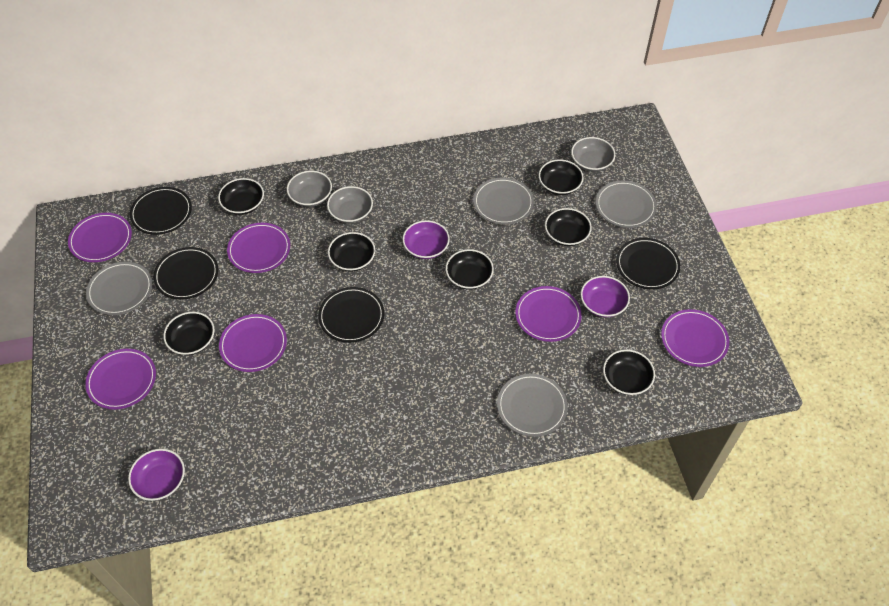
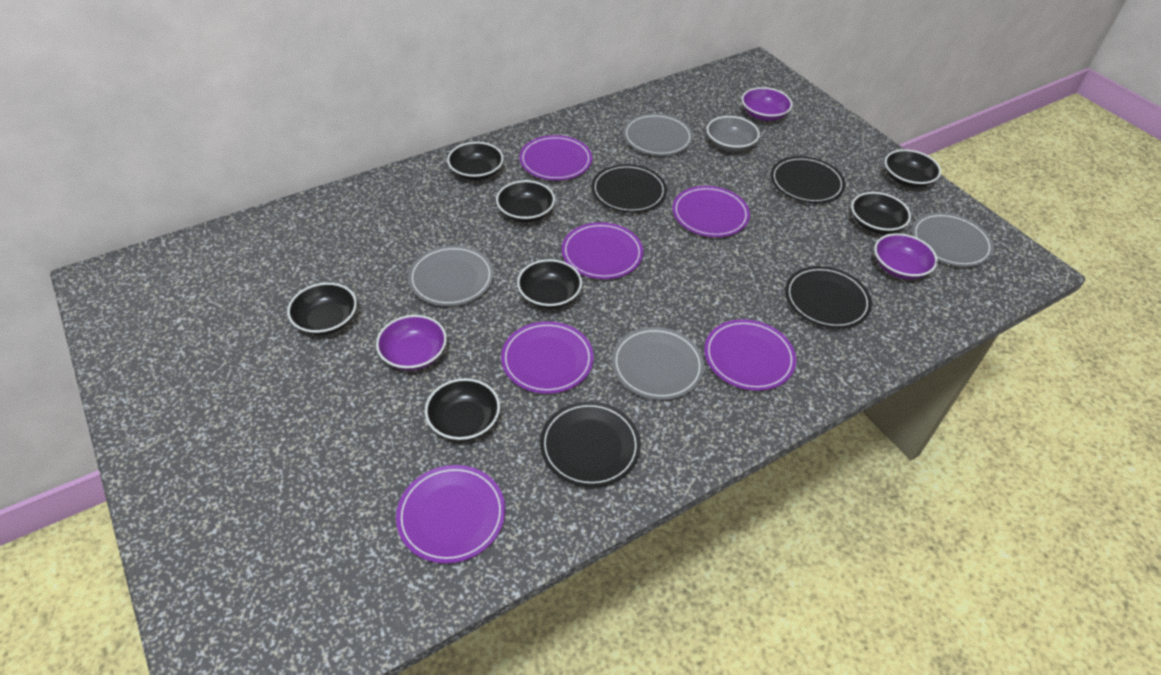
grey bowl: 3 -> 1

